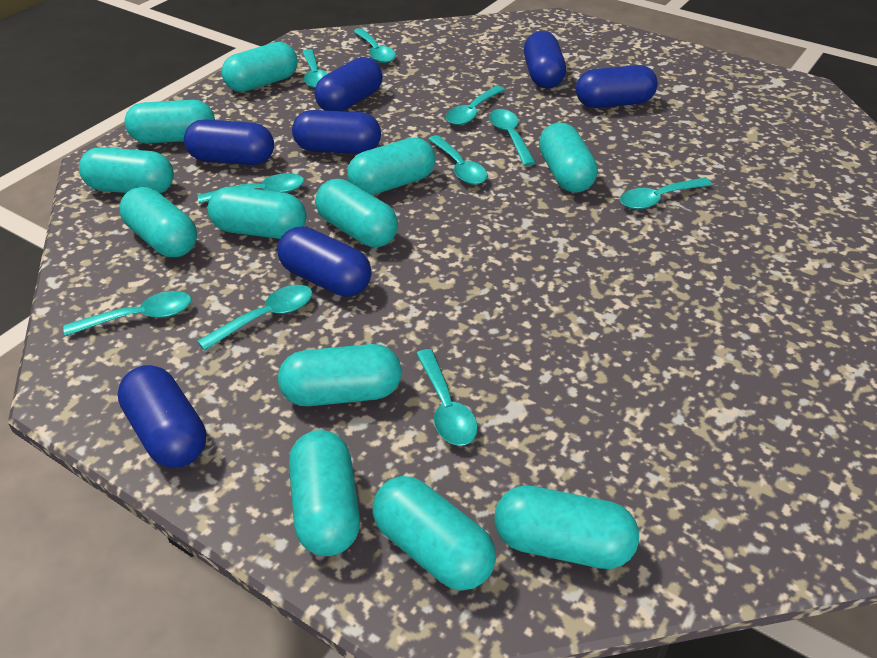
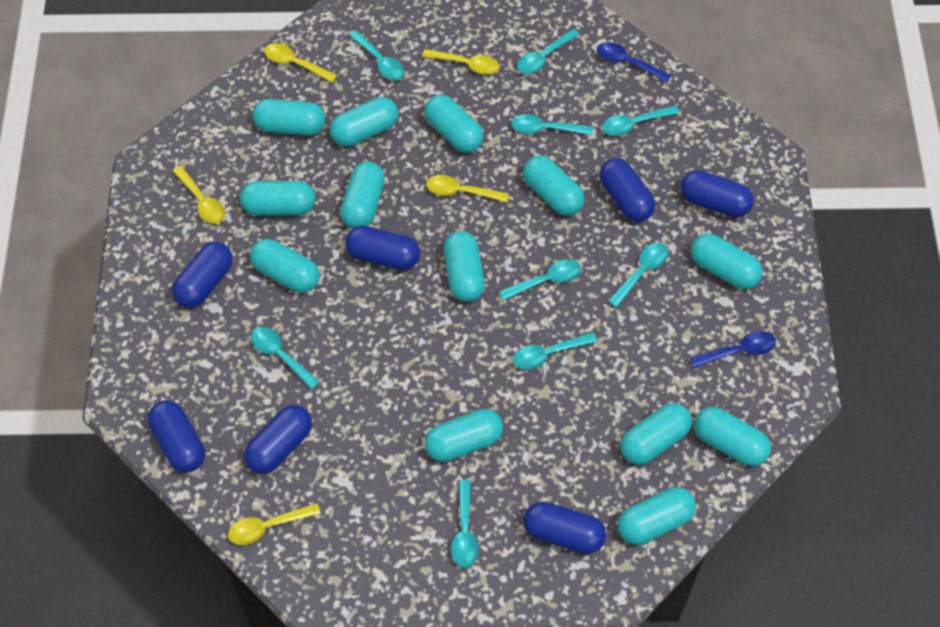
blue spoon: 0 -> 2
turquoise capsule: 12 -> 13
turquoise spoon: 10 -> 9
yellow spoon: 0 -> 5

